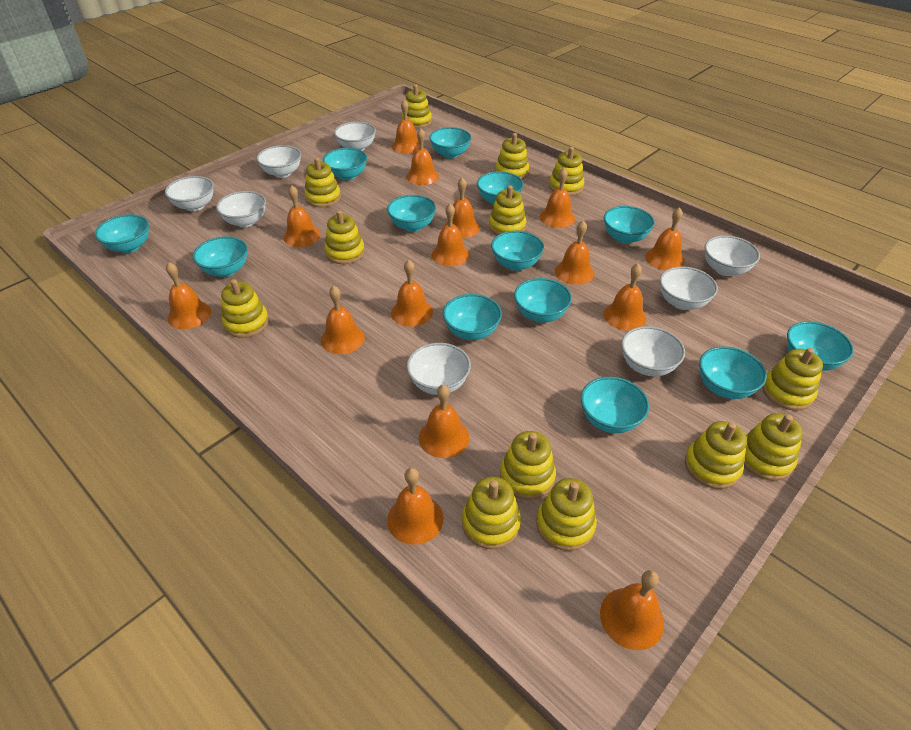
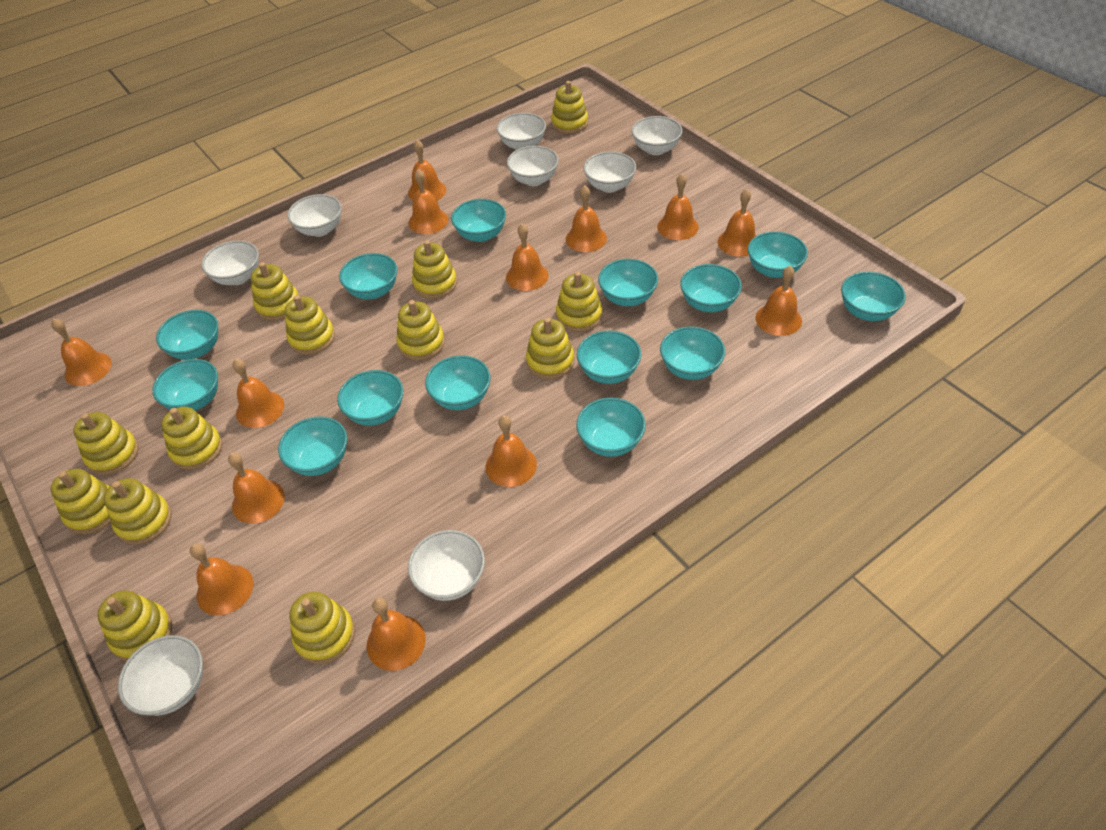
orange bell: 15 -> 13
turquoise bowl: 13 -> 14

